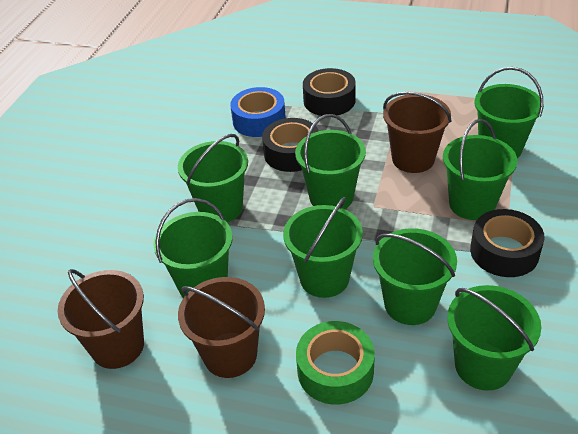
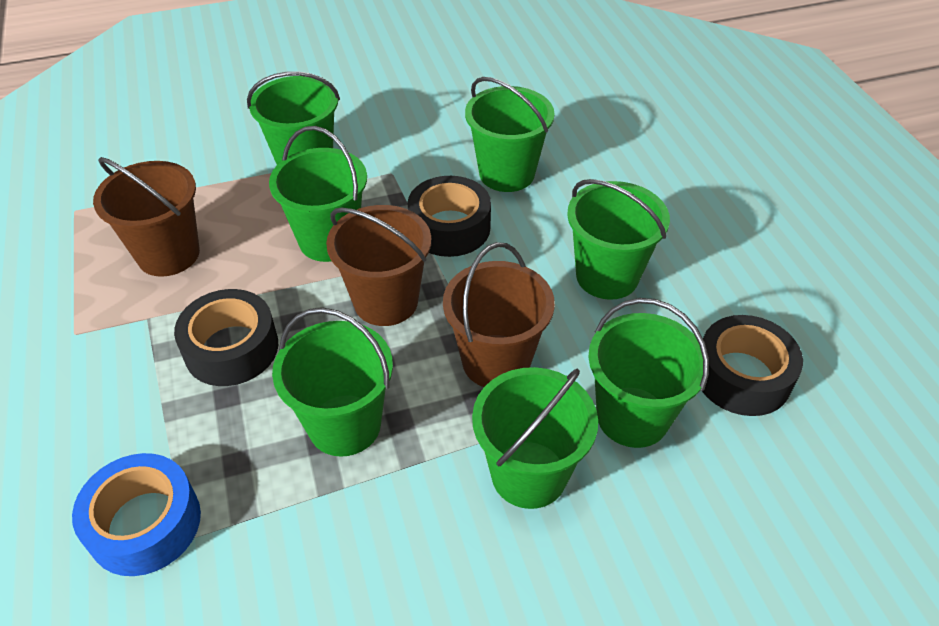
green bucket: 8 -> 7
green tape: 1 -> 0

